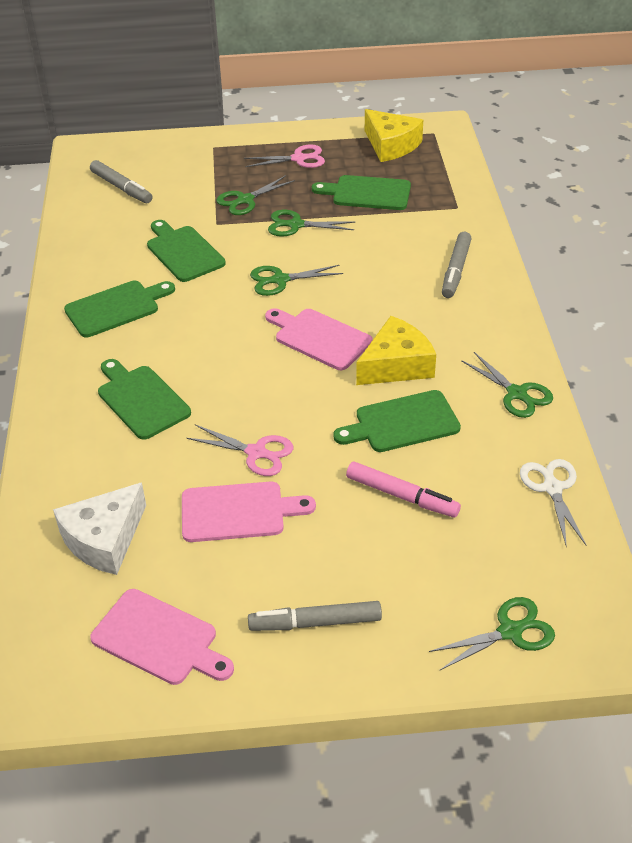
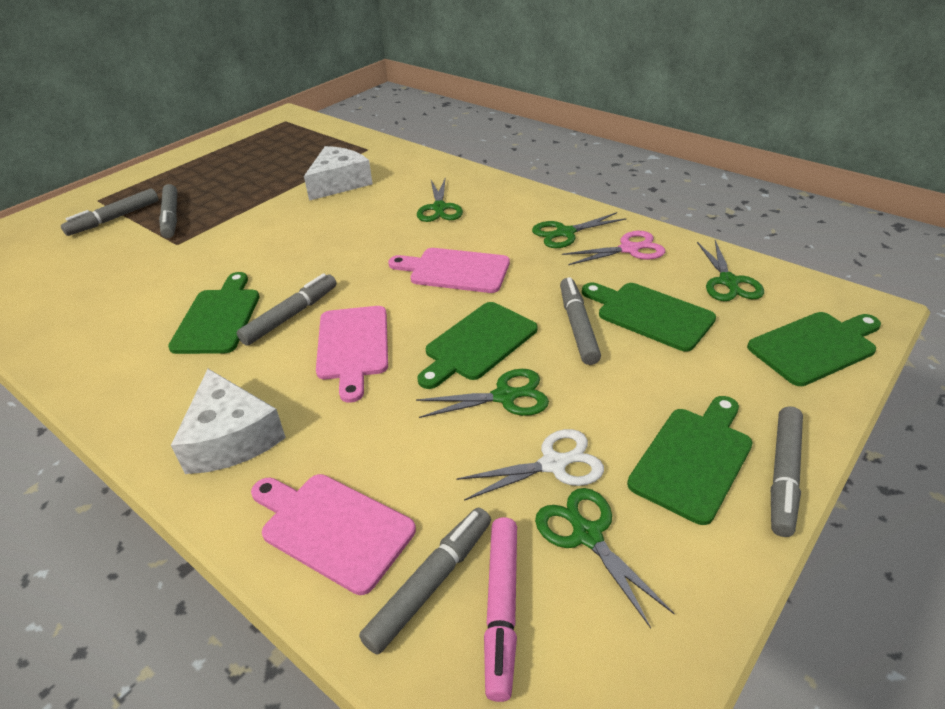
grey marker: 3 -> 6
pink scissors: 2 -> 1
white cheese: 1 -> 2
yellow cheese: 2 -> 0

